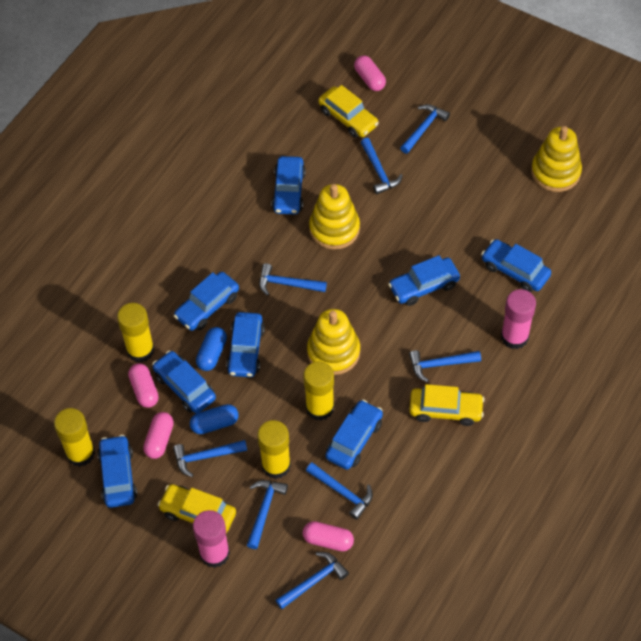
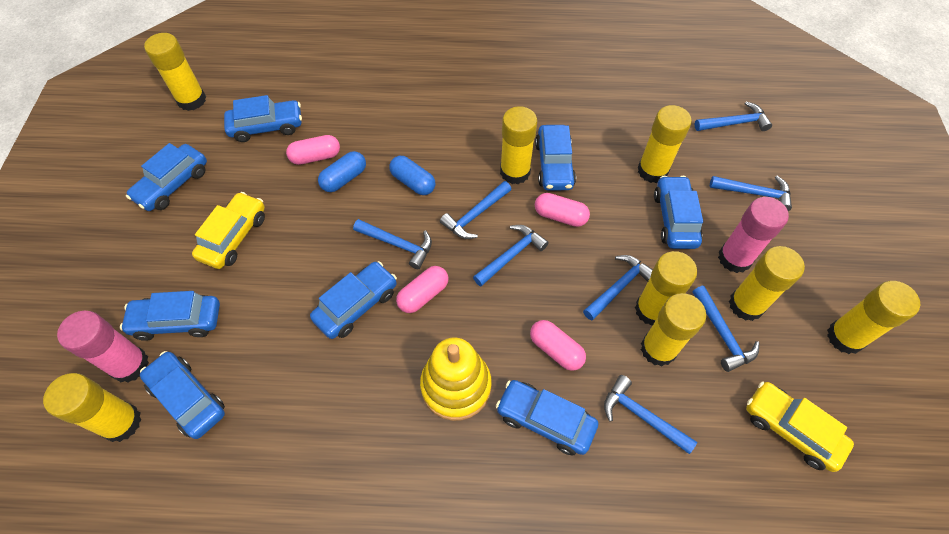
yellow car: 3 -> 2
yellow glue stick: 4 -> 8
yellow stacking toy: 3 -> 1

